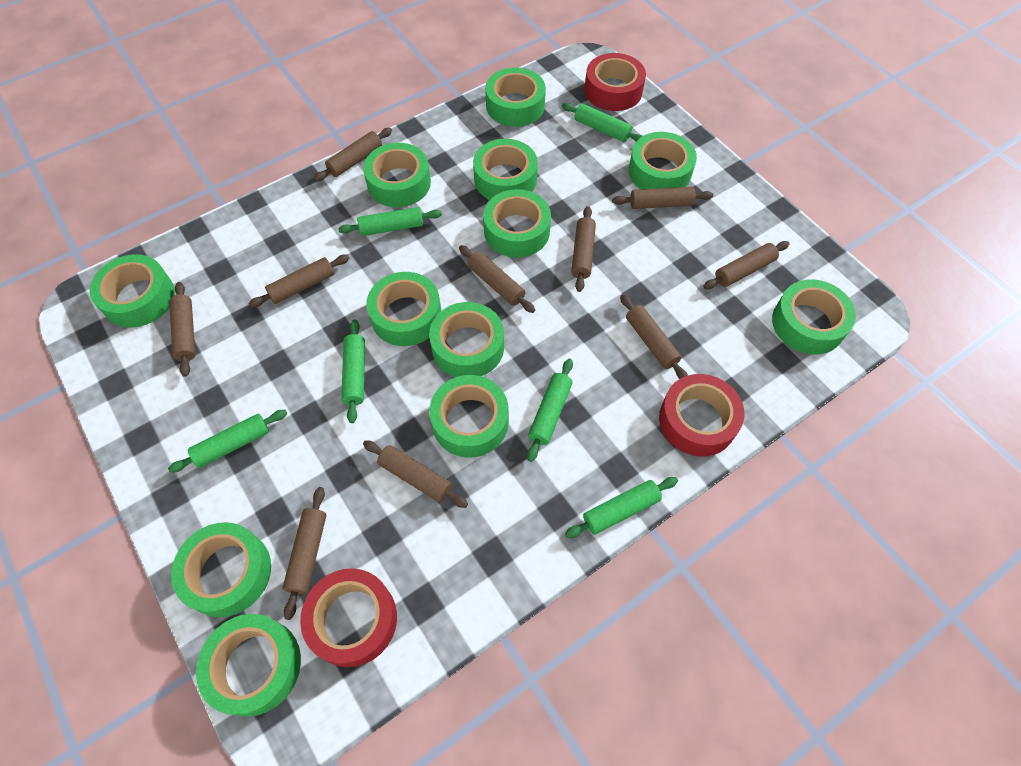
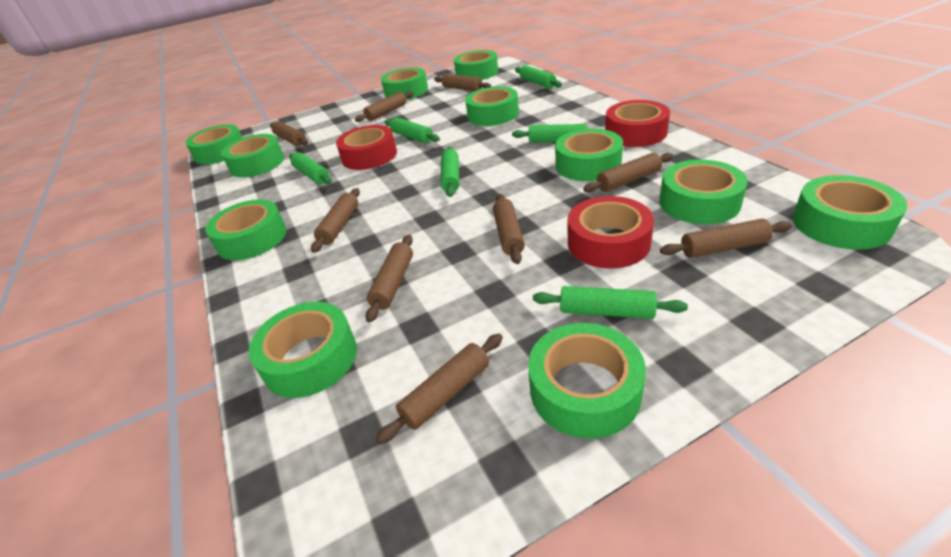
brown rolling pin: 10 -> 9
green tape: 12 -> 11

